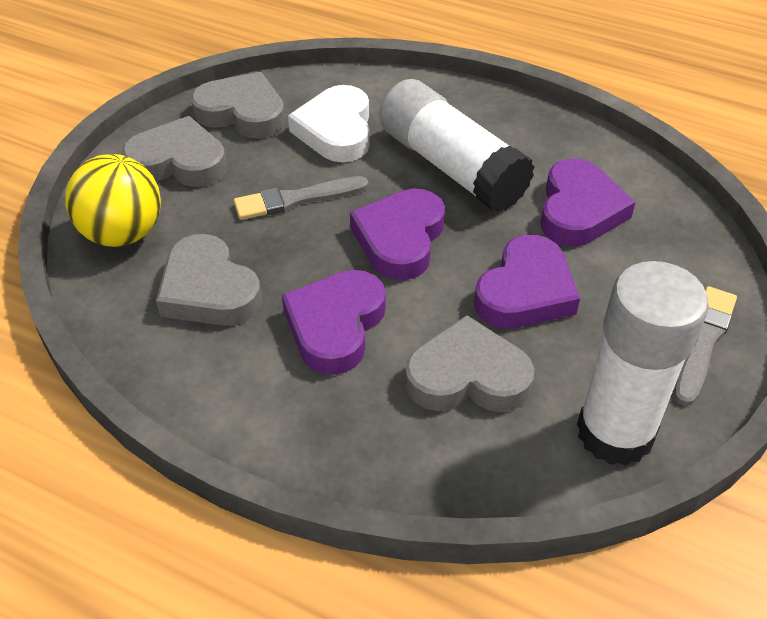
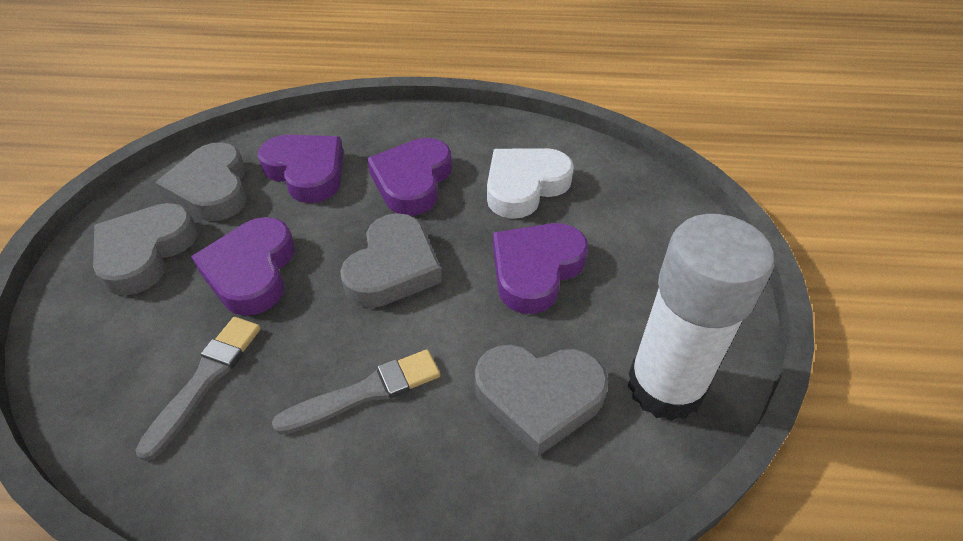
white glue stick: 2 -> 1
yellow ball: 1 -> 0

